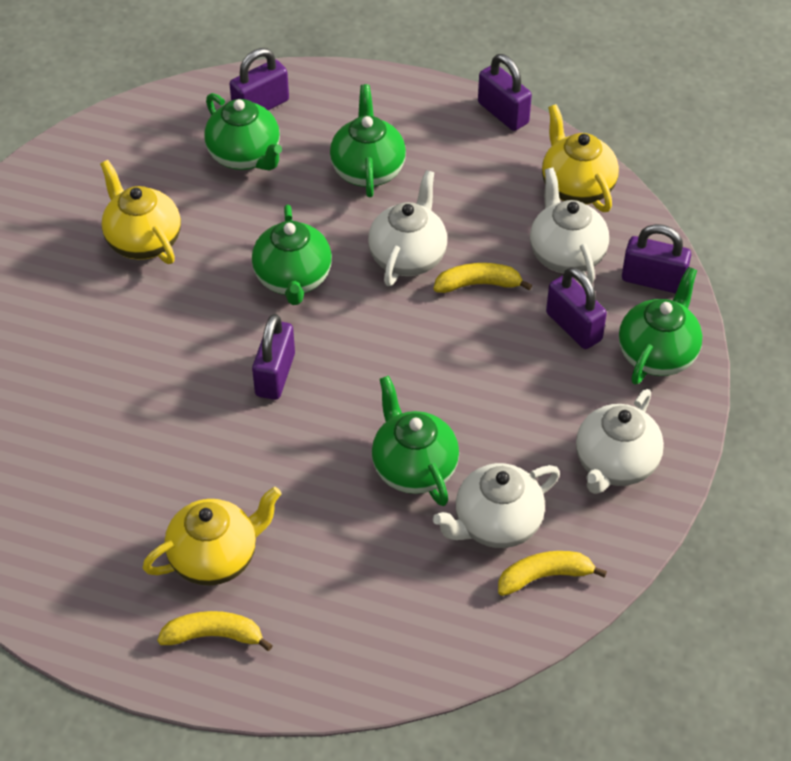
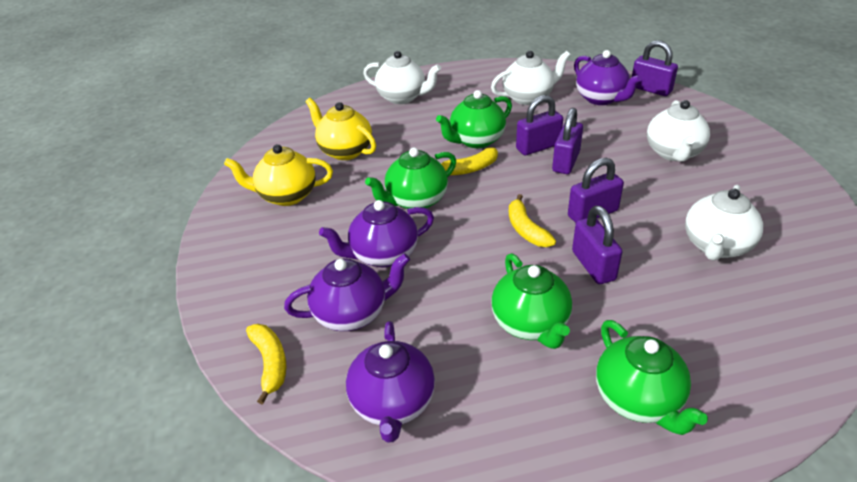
green teapot: 5 -> 4
purple teapot: 0 -> 4
yellow teapot: 3 -> 2

